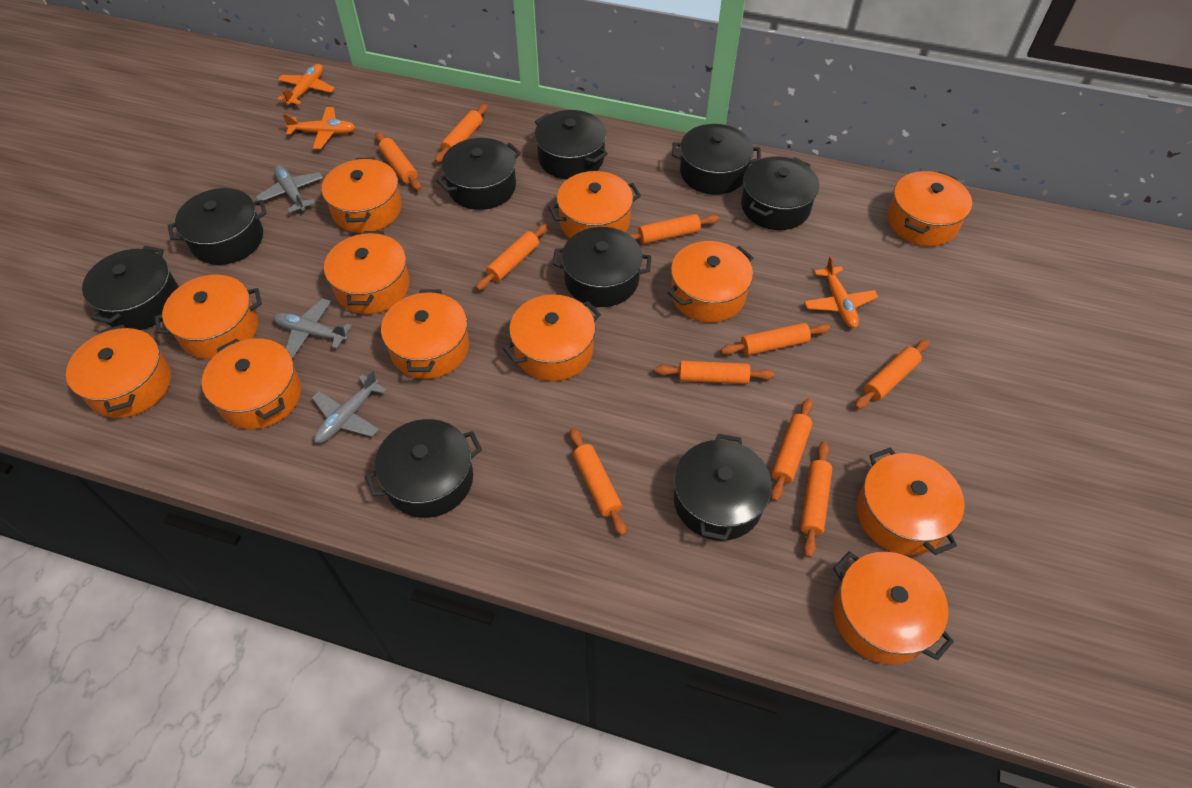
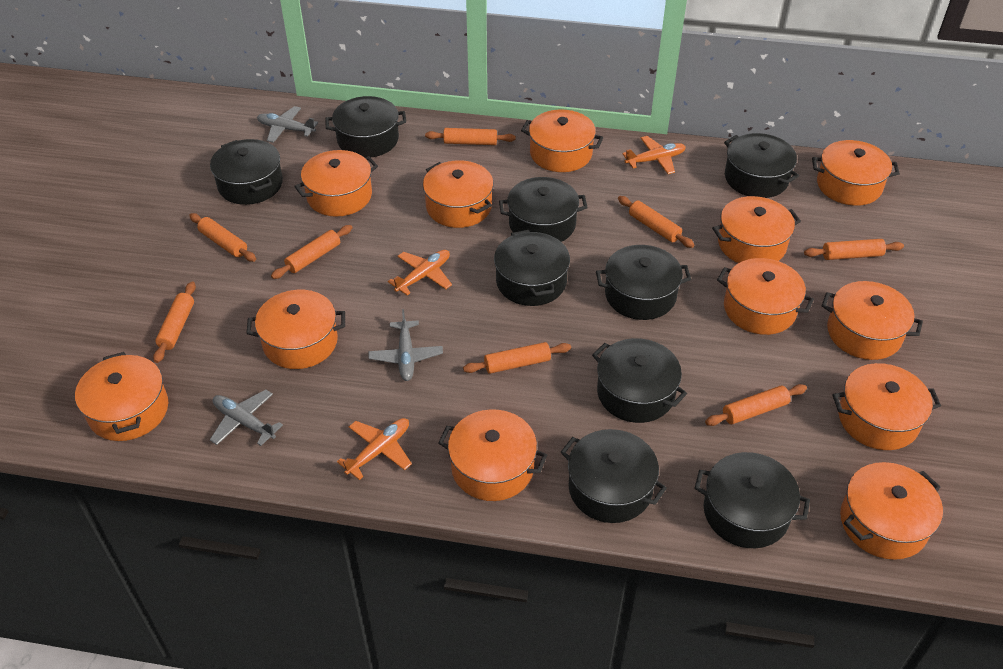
orange rolling pin: 10 -> 8

